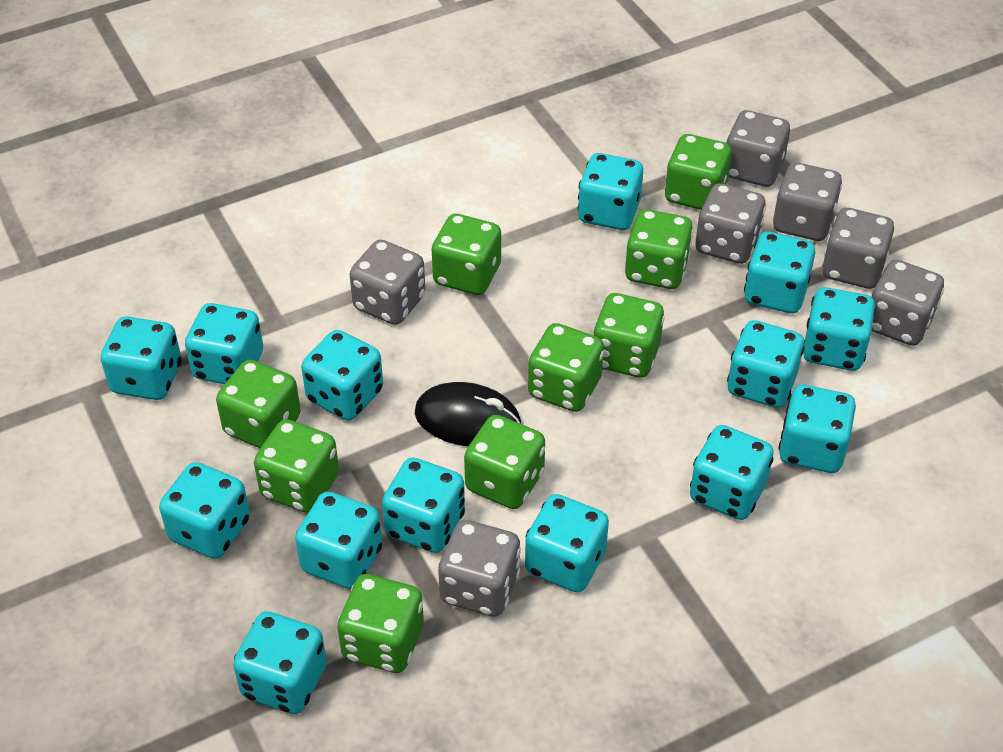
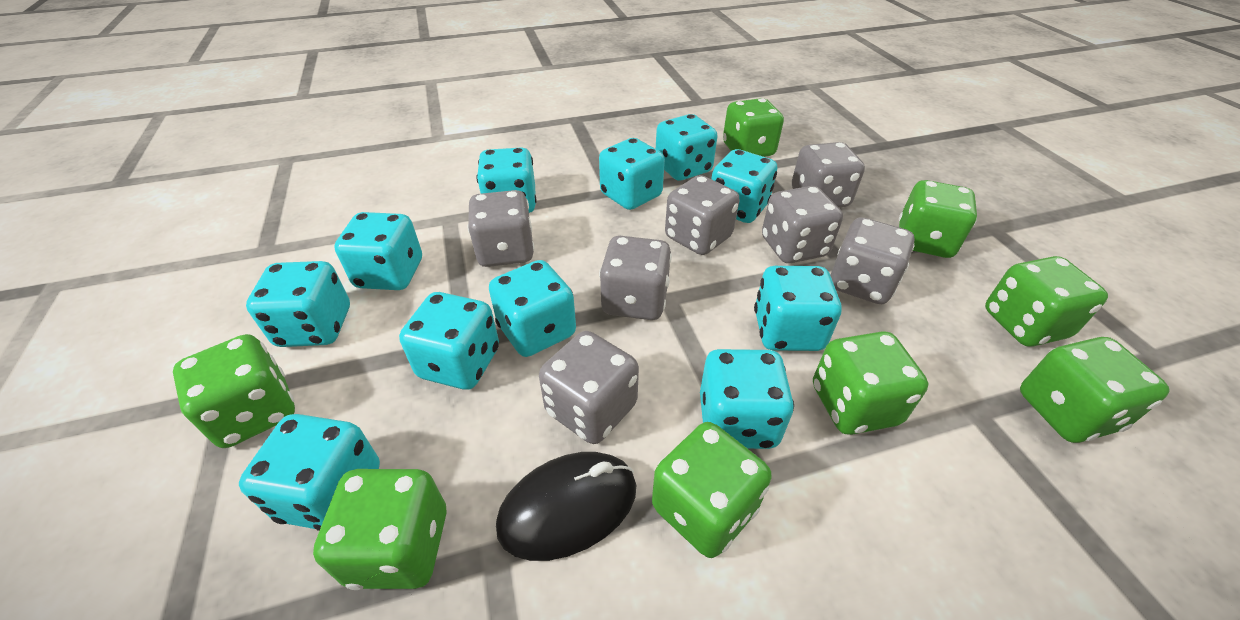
green dice: 9 -> 8
turquoise dice: 14 -> 11

